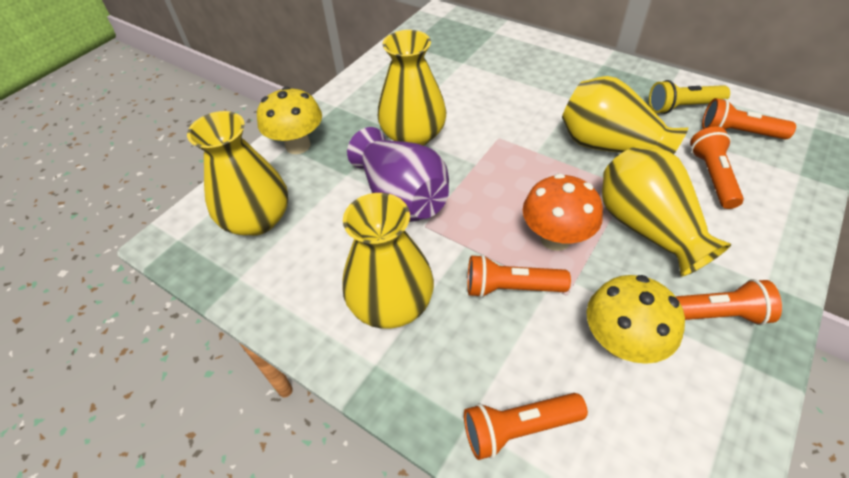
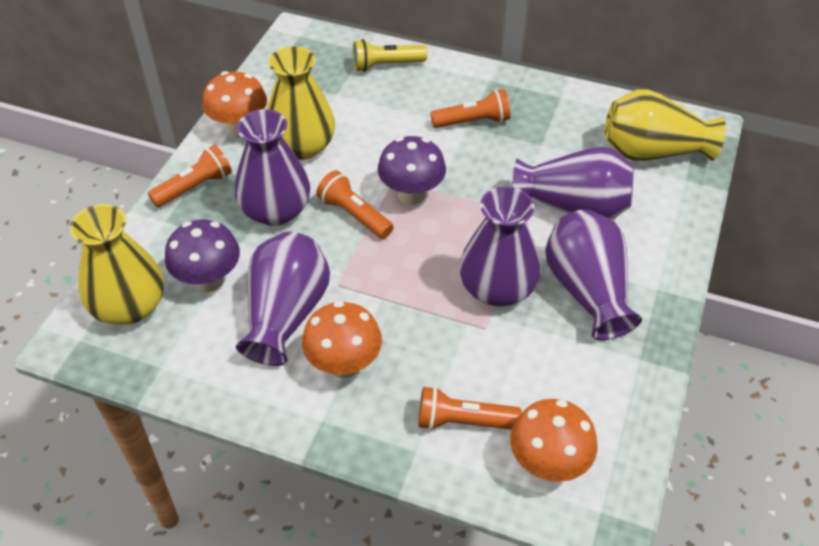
orange flashlight: 5 -> 4
orange mushroom: 1 -> 3
purple mushroom: 0 -> 2
purple vase: 1 -> 5
yellow mushroom: 2 -> 0
yellow vase: 5 -> 3

